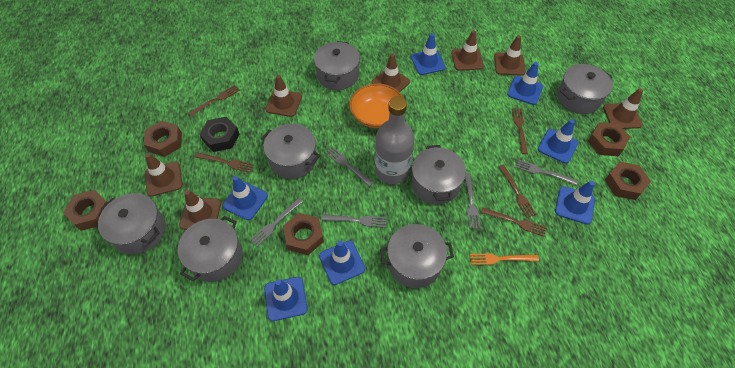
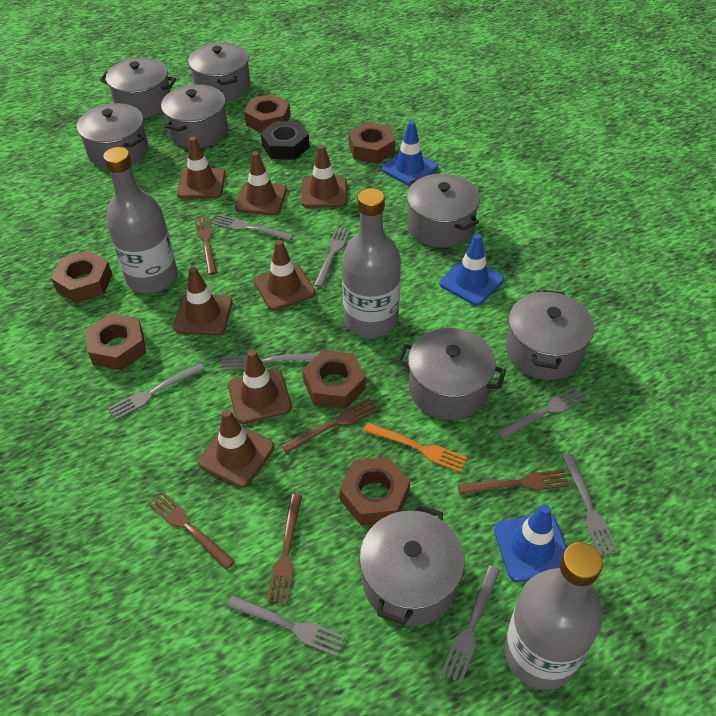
blue traffic cone: 7 -> 3
brown nut: 5 -> 6
grey bottle: 1 -> 3
grey fork: 5 -> 8
grey pot: 7 -> 8
orange bowl: 1 -> 0

